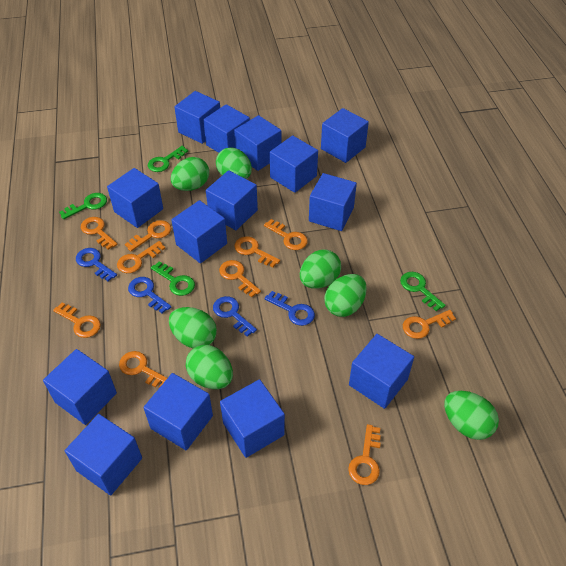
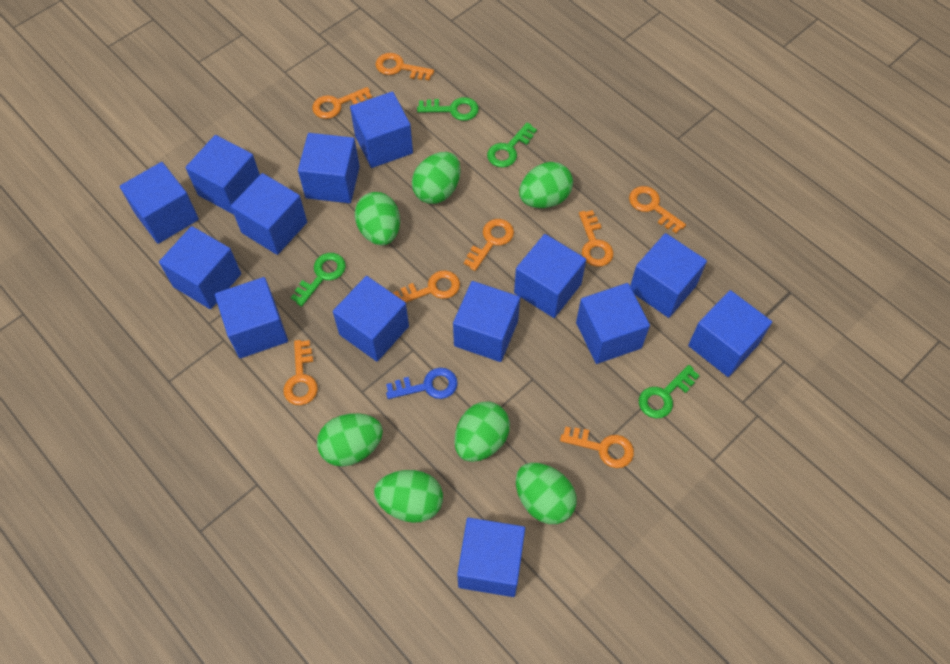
blue key: 4 -> 1
orange key: 10 -> 8

